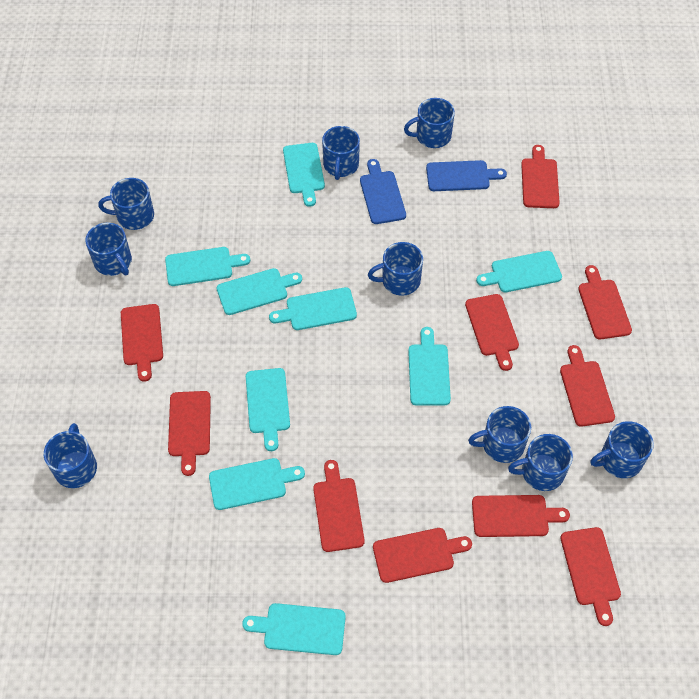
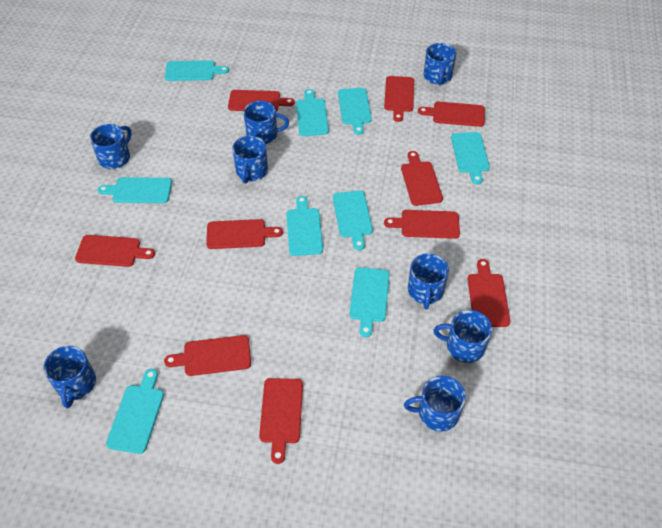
blue cutting board: 2 -> 0
blue mug: 9 -> 8

